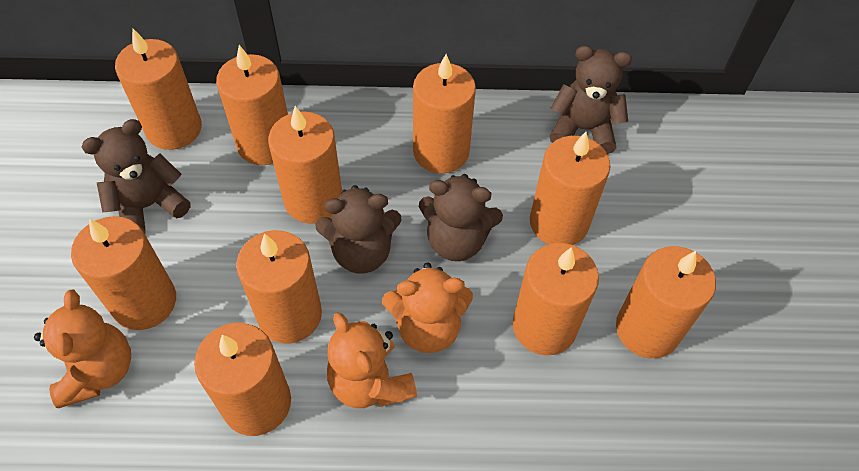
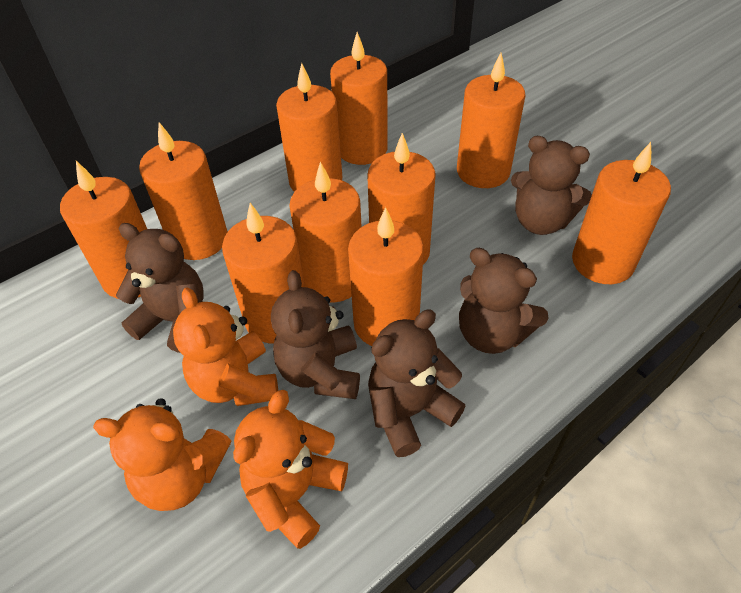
brown teddy bear: 4 -> 5

